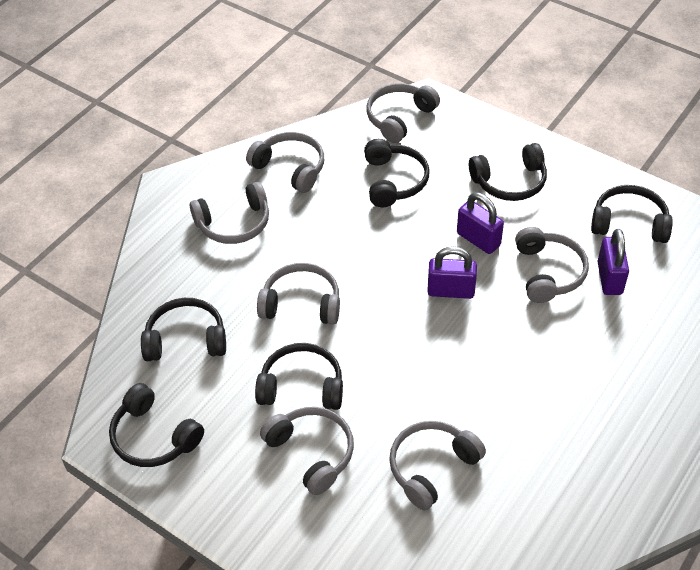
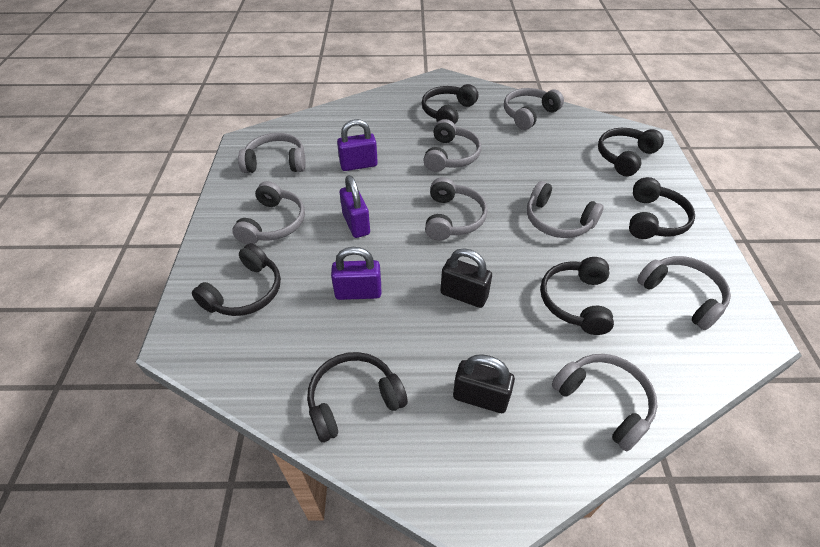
black padlock: 0 -> 2
grey headphones: 7 -> 8

